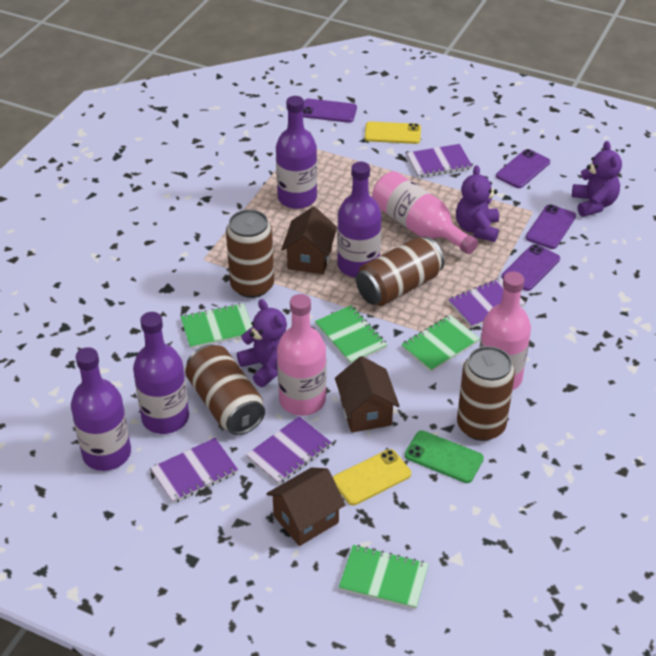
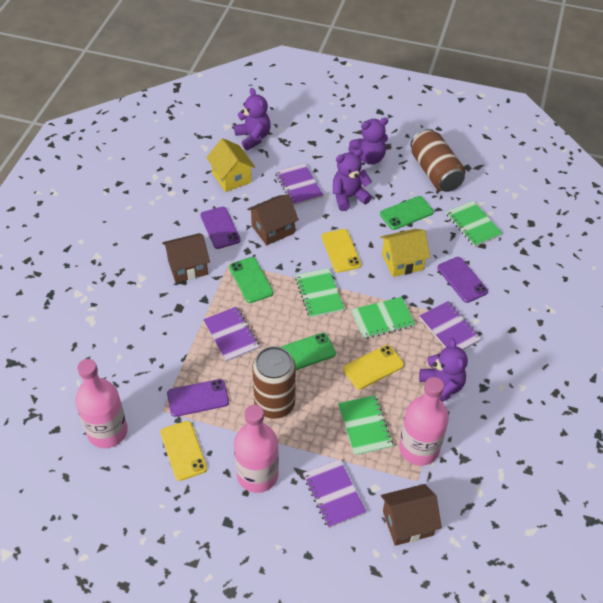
brown can: 4 -> 2
green phone: 1 -> 3
purple bottle: 4 -> 0
purple phone: 4 -> 3
purple teddy bear: 3 -> 4
yellow house: 0 -> 2
yellow phone: 2 -> 3

